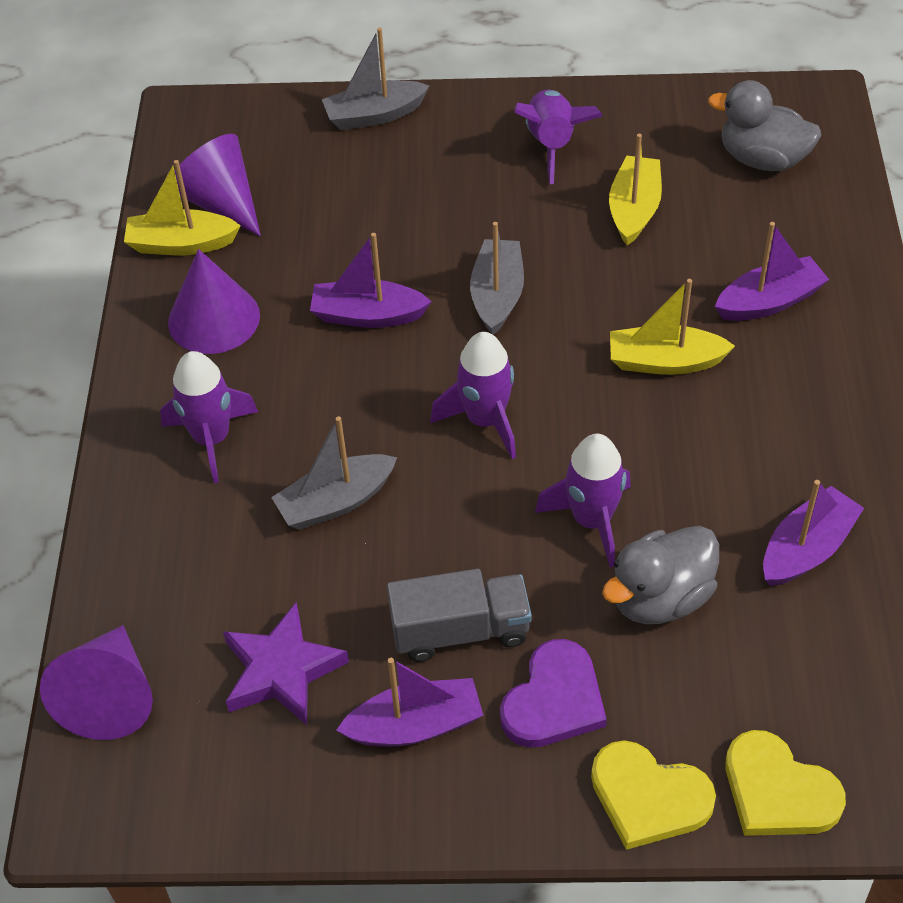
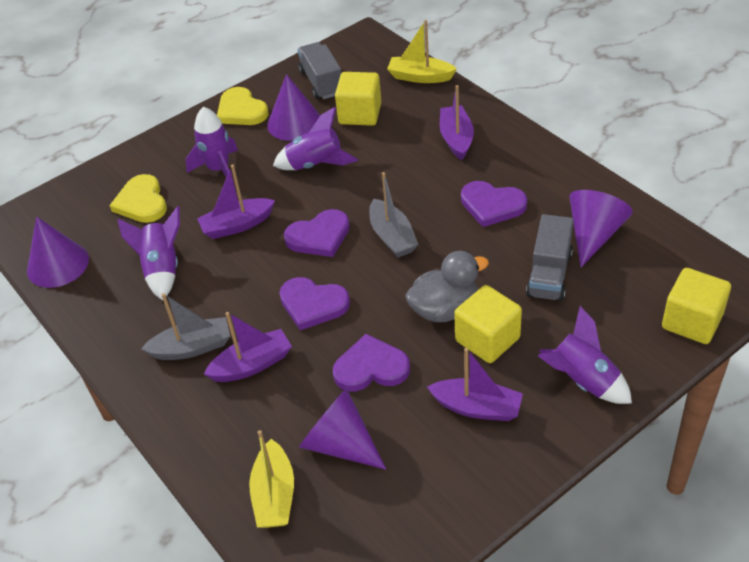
grey boat: 3 -> 2
grey duck: 2 -> 1
grey truck: 1 -> 2
purple cone: 3 -> 4
purple heart: 1 -> 4
purple star: 1 -> 0
yellow boat: 3 -> 2
yellow cube: 0 -> 3

